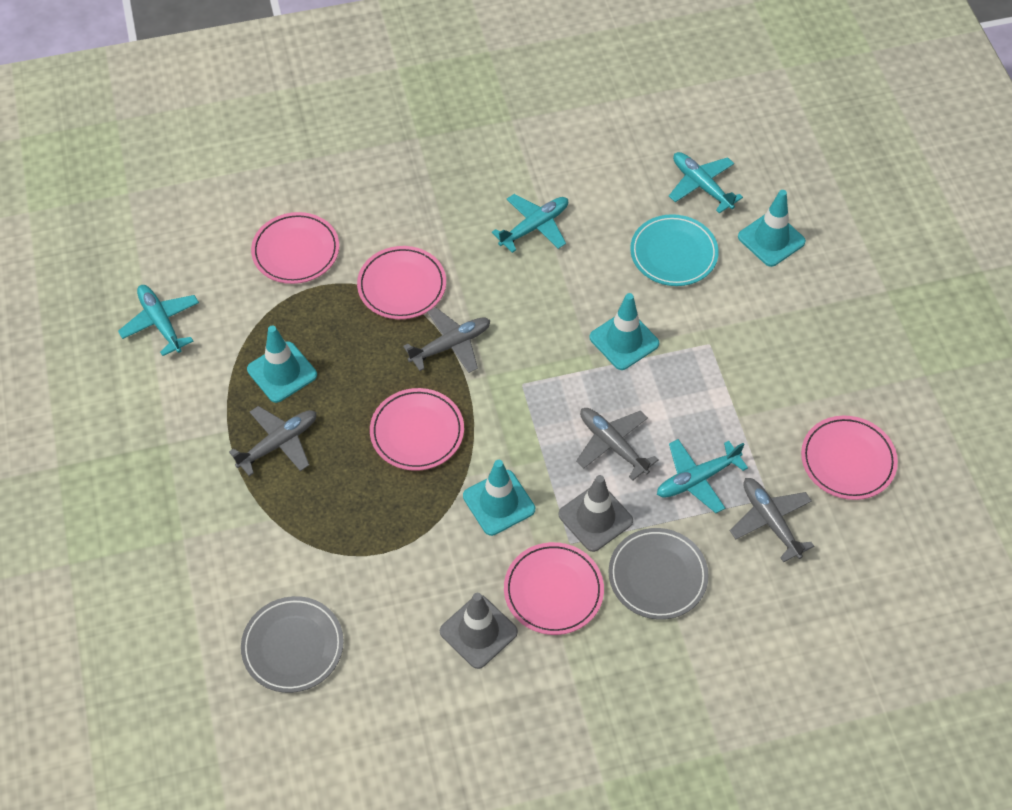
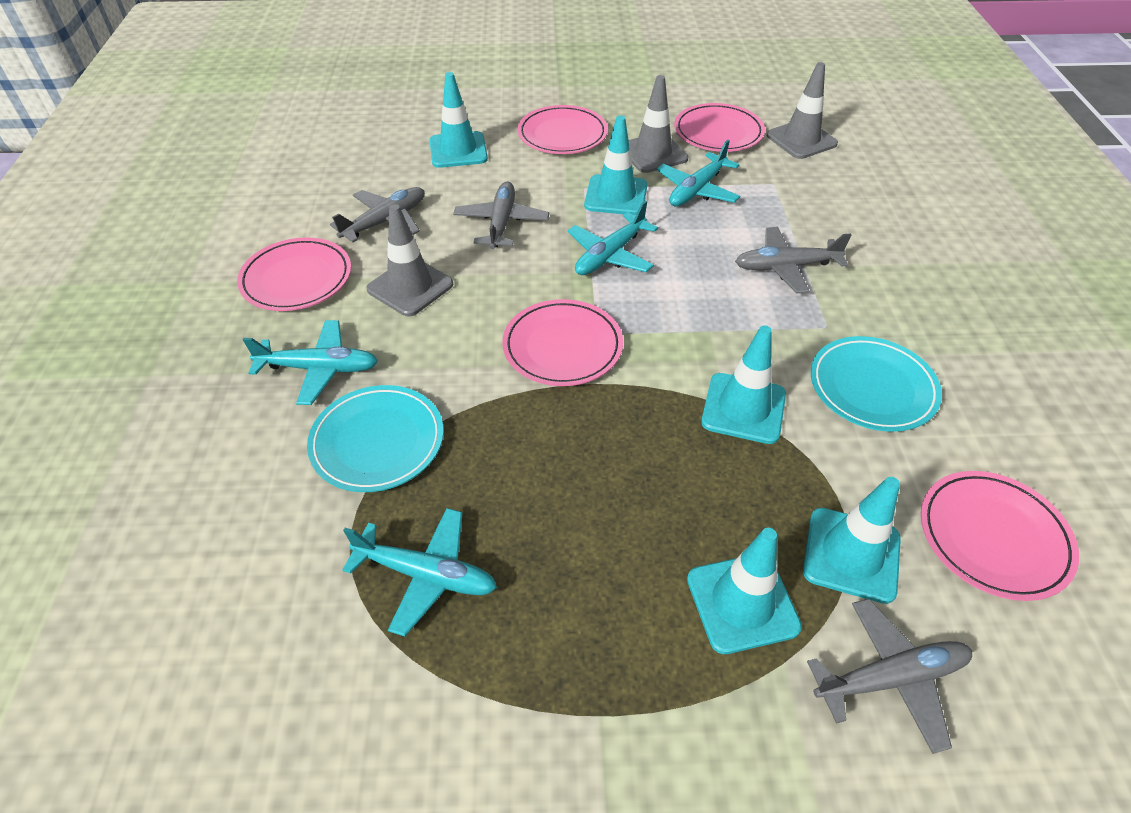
grey plate: 2 -> 0
grey traffic cone: 2 -> 3
turquoise plate: 1 -> 2
turquoise traffic cone: 4 -> 5

